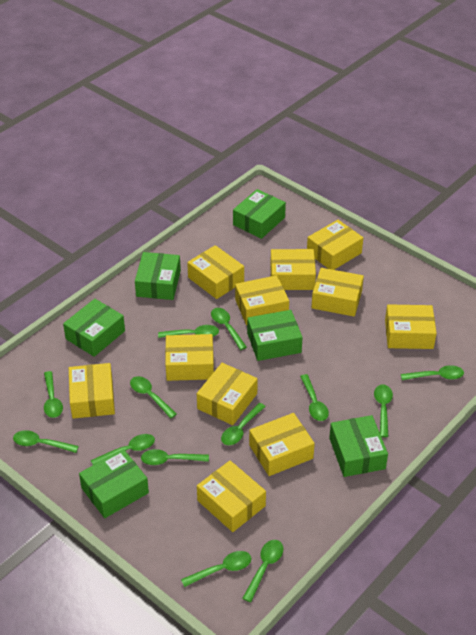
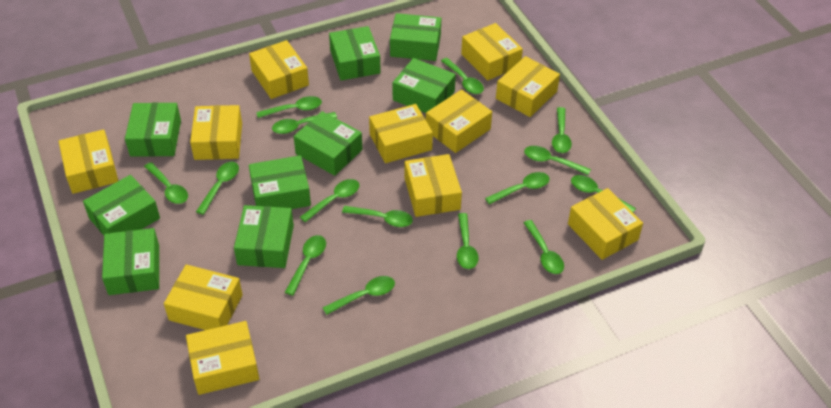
green box: 6 -> 9
green spoon: 13 -> 15

